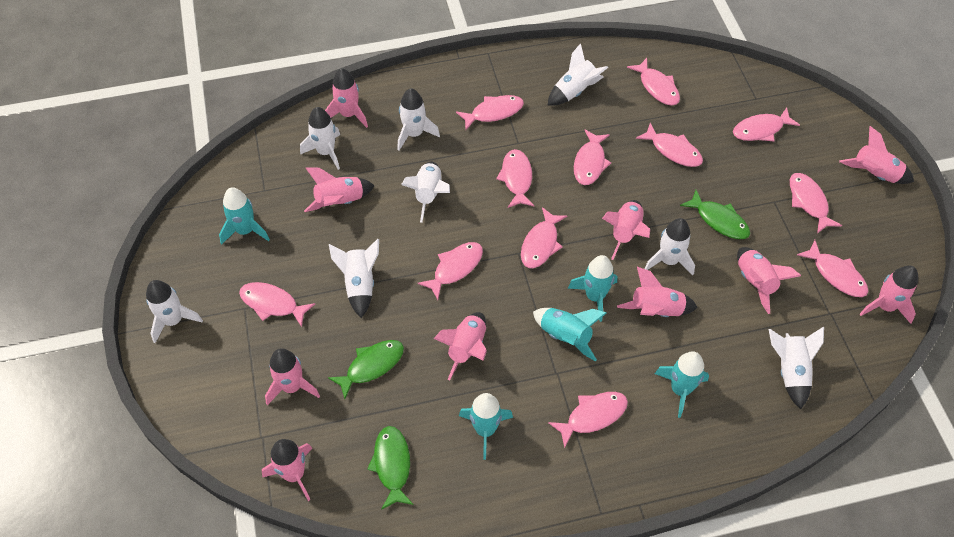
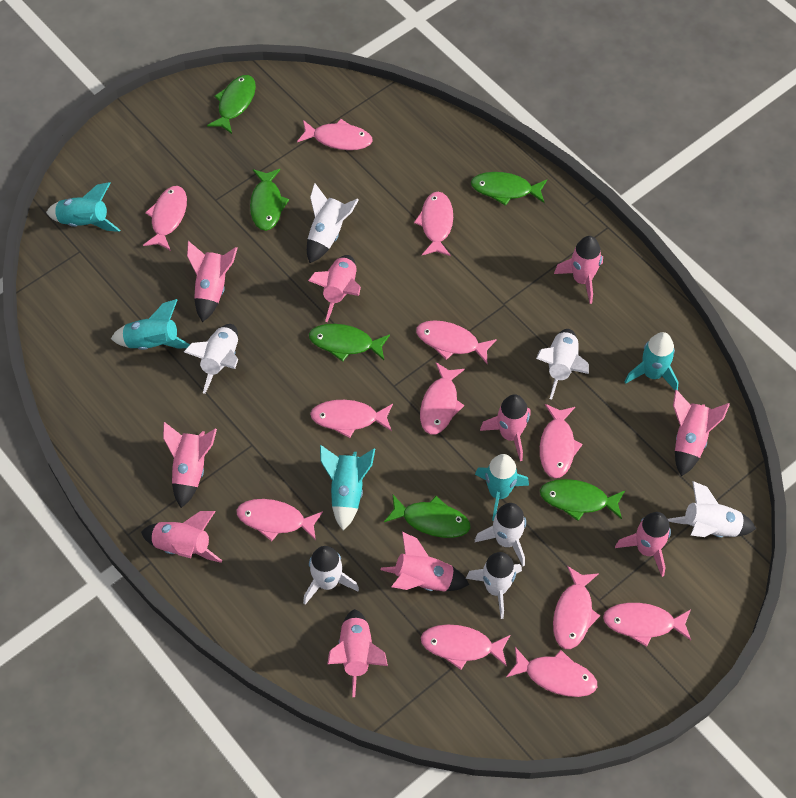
green fish: 3 -> 6
white rocket: 8 -> 7

